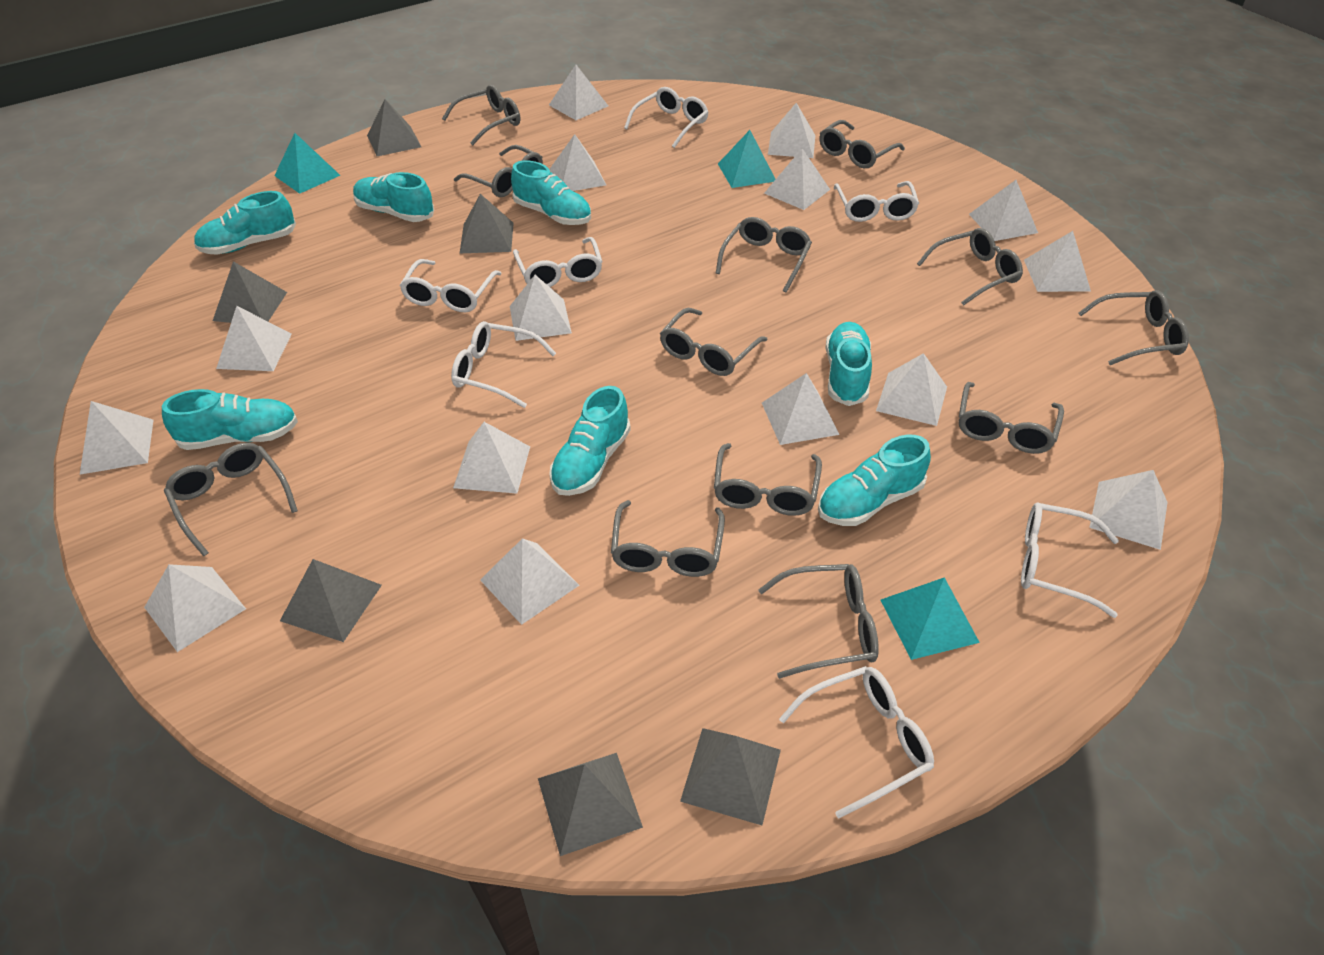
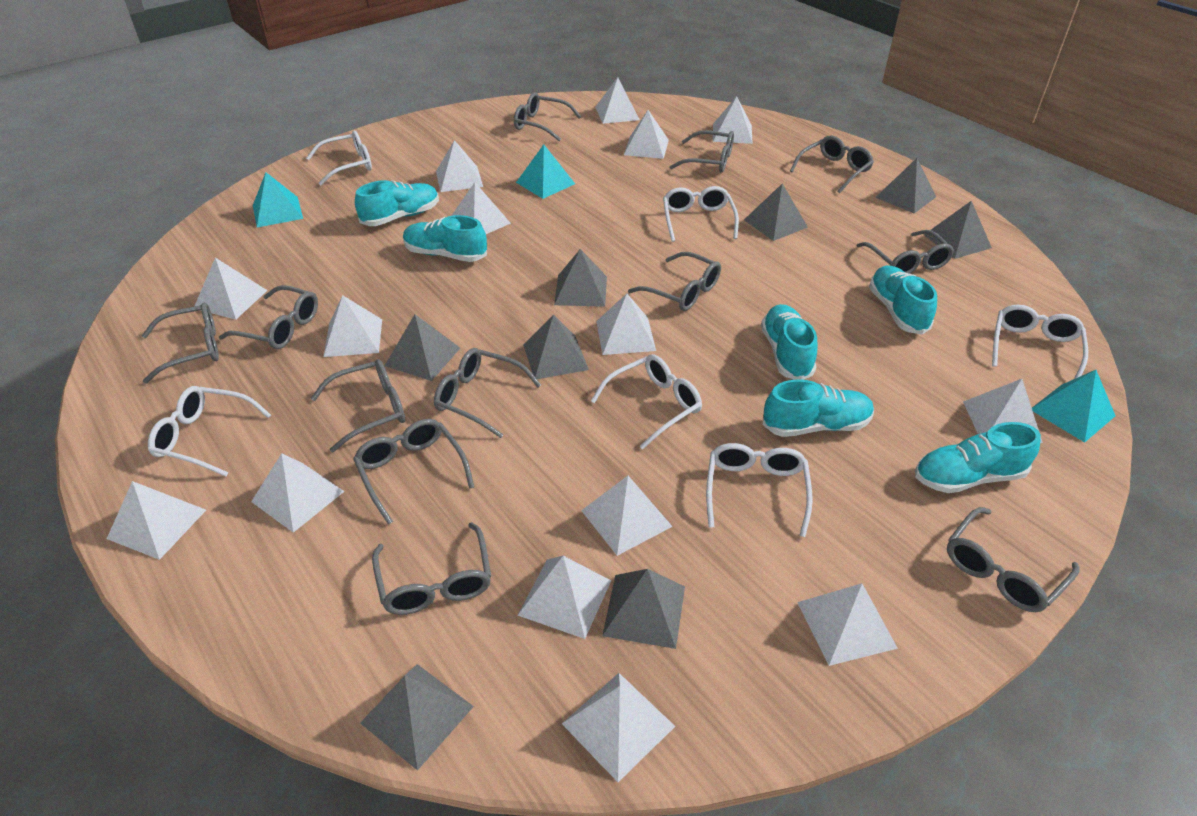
grey pyramid: 6 -> 8
turquoise shoe: 7 -> 6
white glasses: 7 -> 6

